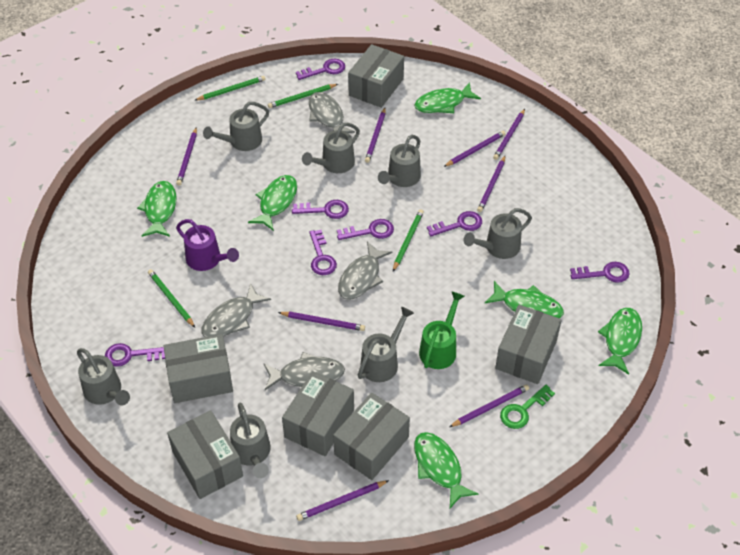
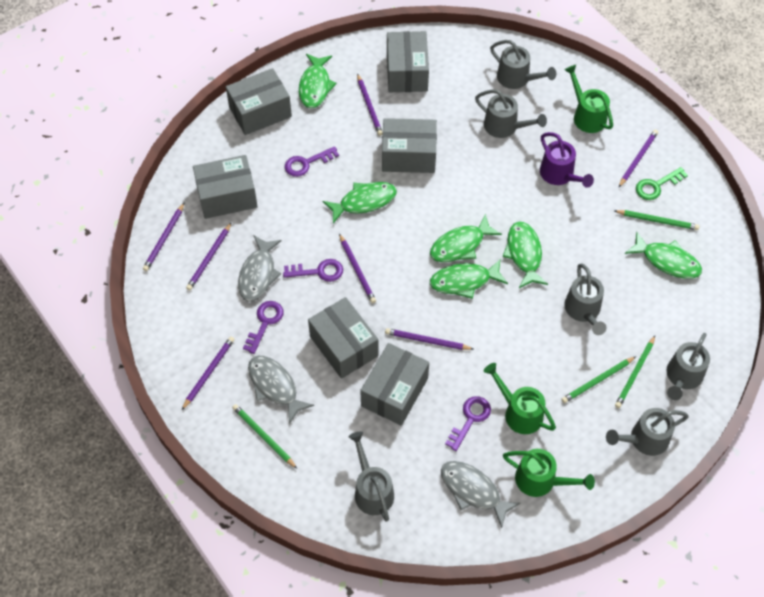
green watering can: 1 -> 3
grey fish: 4 -> 3
grey watering can: 7 -> 6
purple key: 7 -> 4
purple pencil: 8 -> 7

